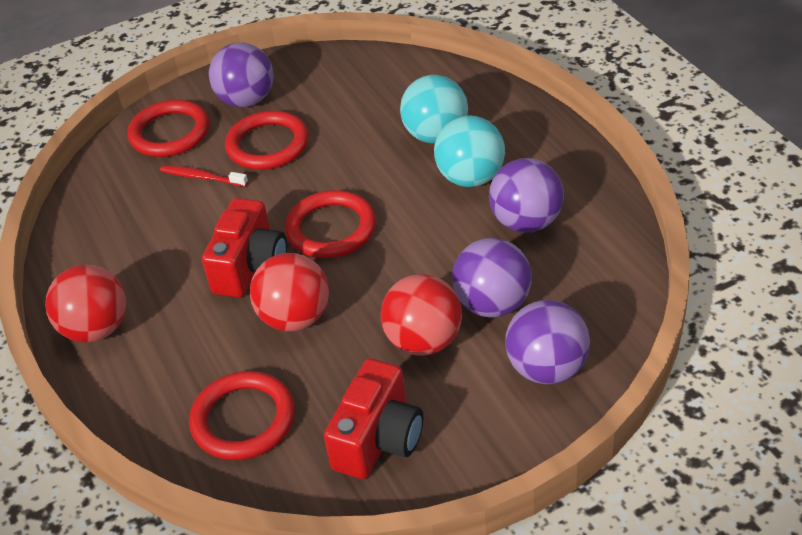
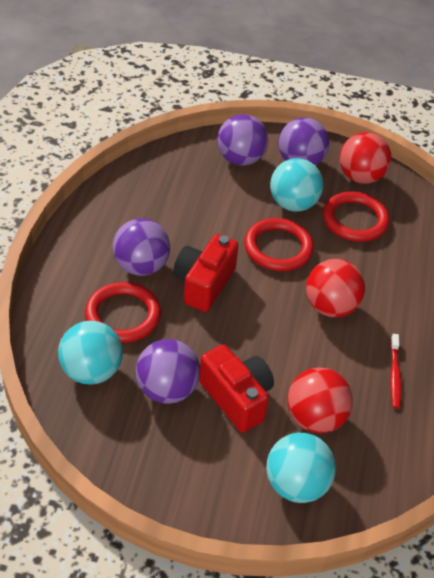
red ring: 4 -> 3
turquoise ball: 2 -> 3

